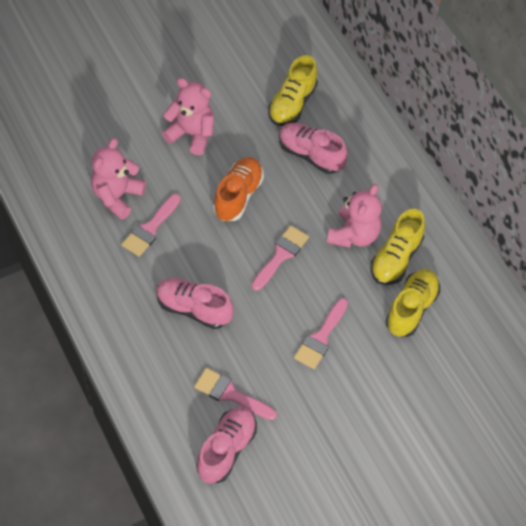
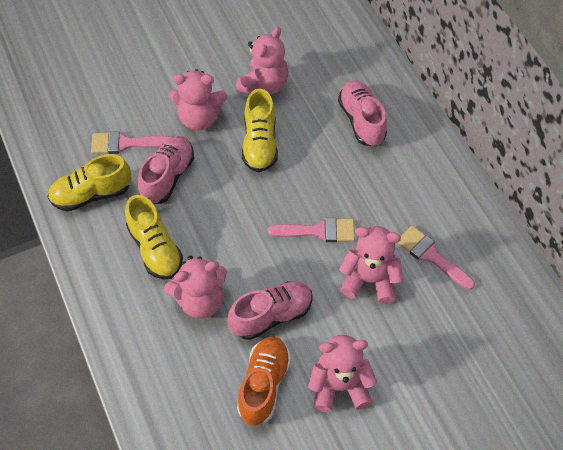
pink brush: 4 -> 3
pink teddy bear: 3 -> 5

